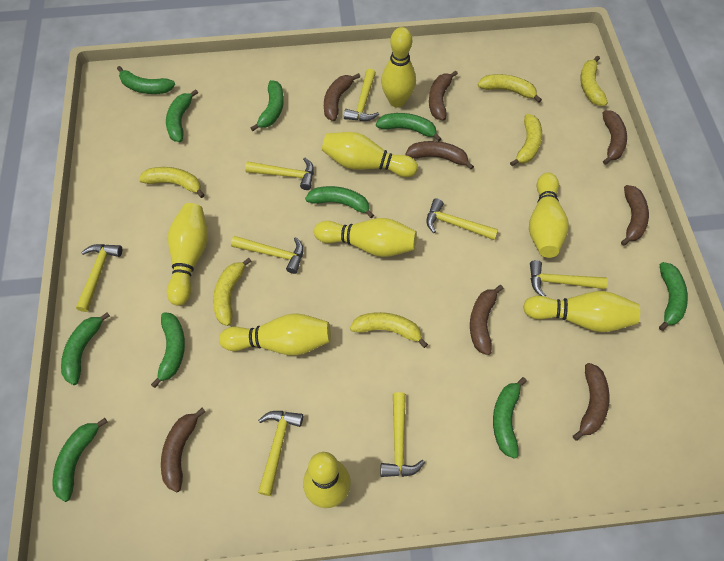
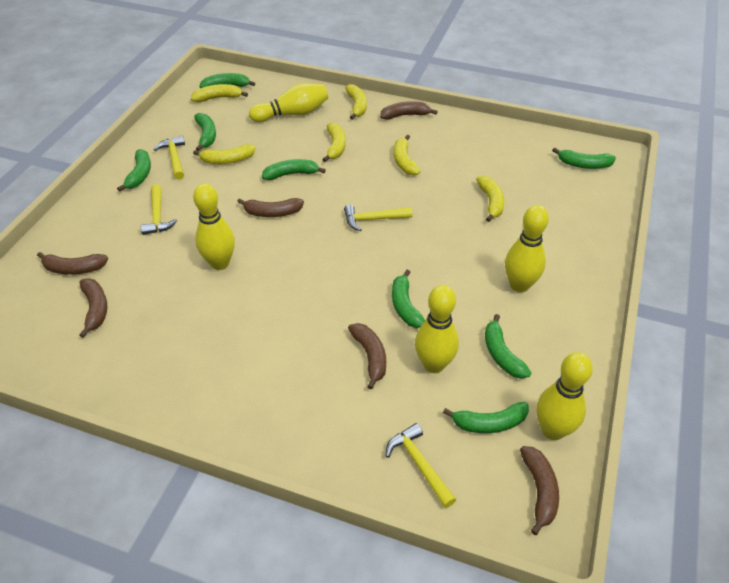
brown banana: 8 -> 6
green banana: 10 -> 8
yellow bowling pin: 8 -> 5
yellow hammer: 8 -> 4

